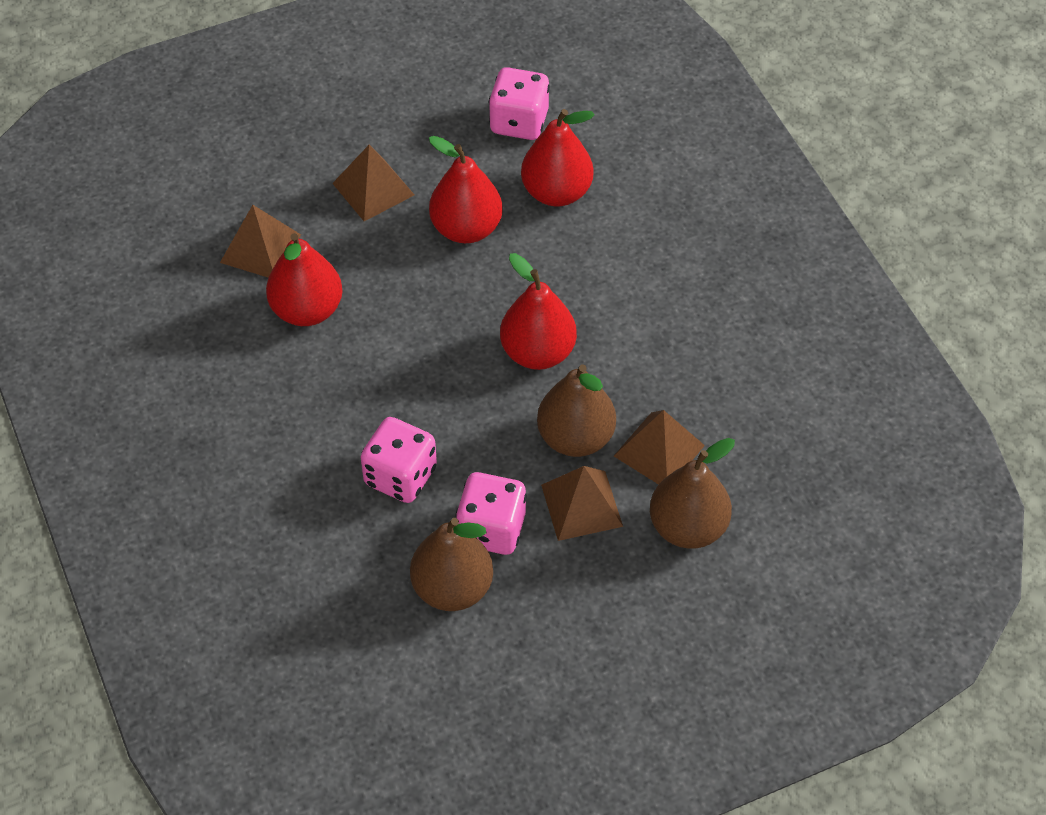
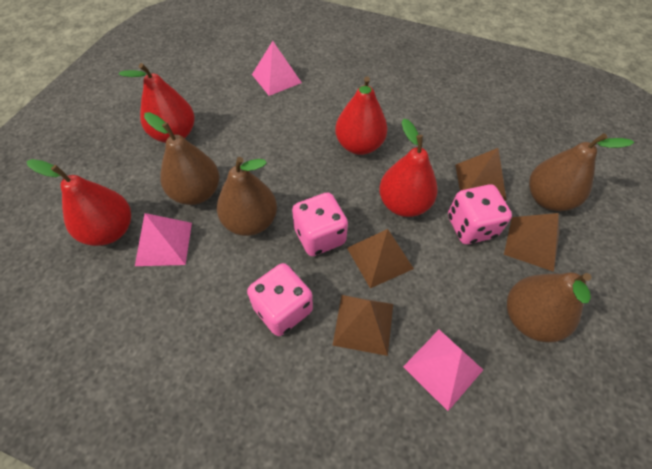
brown pear: 3 -> 4
pink pyramid: 0 -> 3

